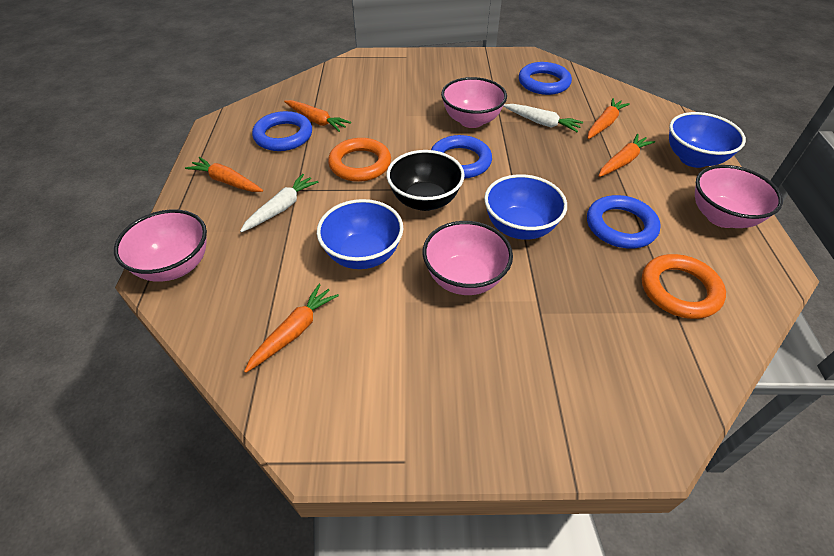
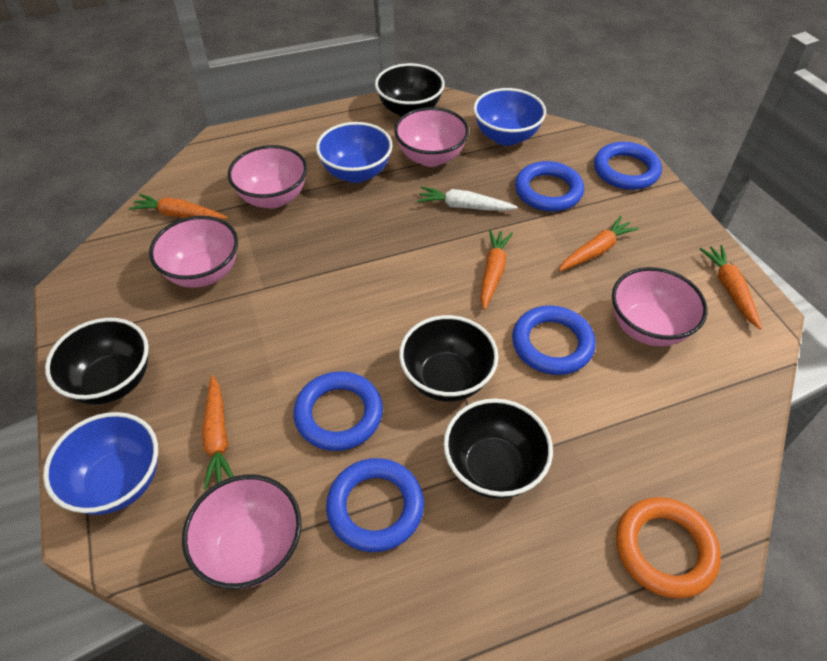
black bowl: 1 -> 4
blue ring: 4 -> 5
orange ring: 2 -> 1
pink bowl: 4 -> 5
white carrot: 2 -> 1

